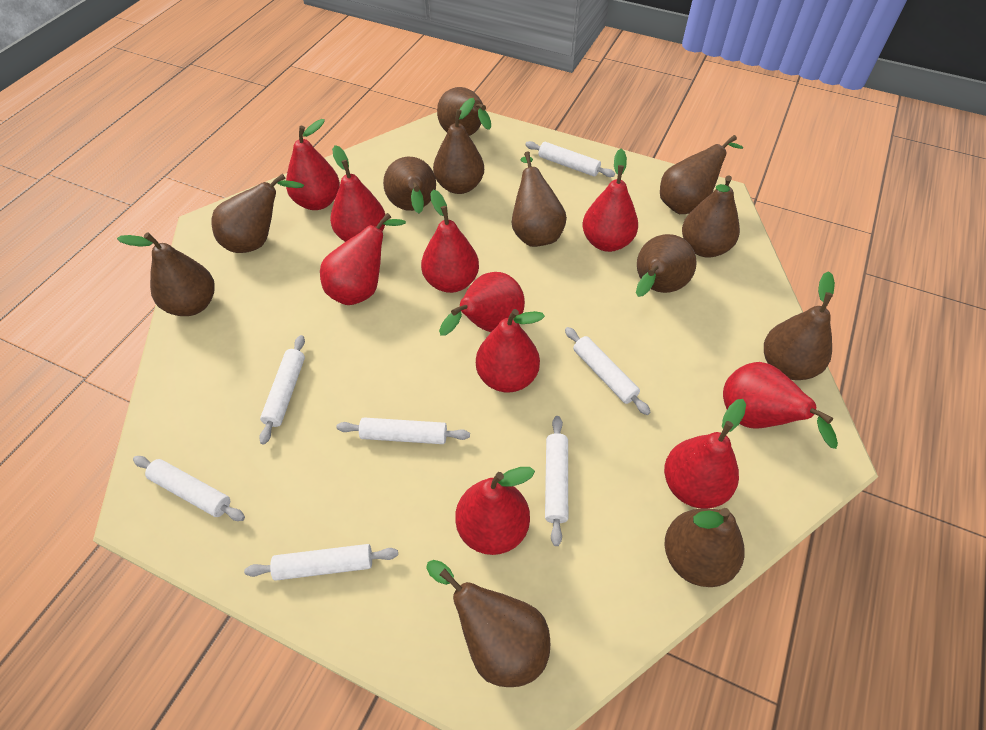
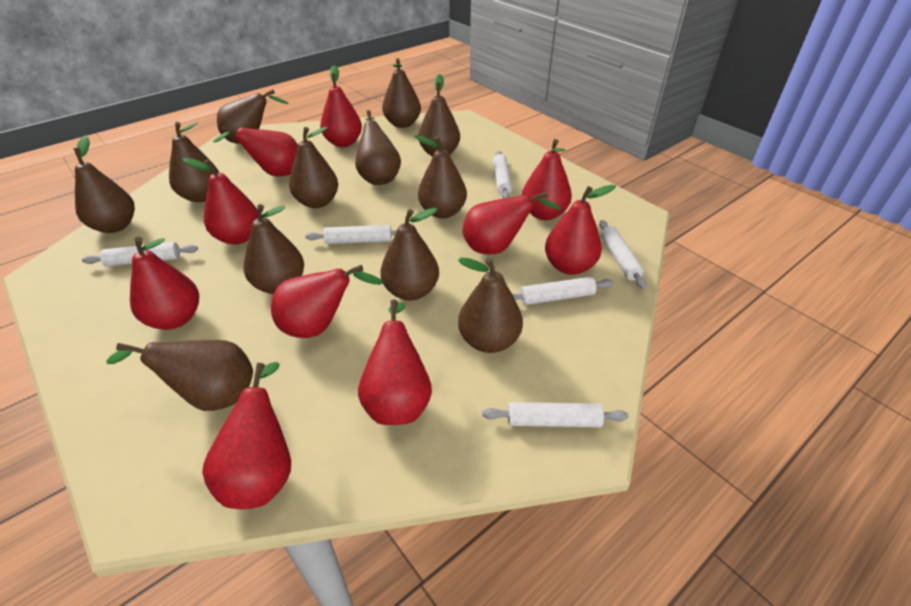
white rolling pin: 7 -> 6

